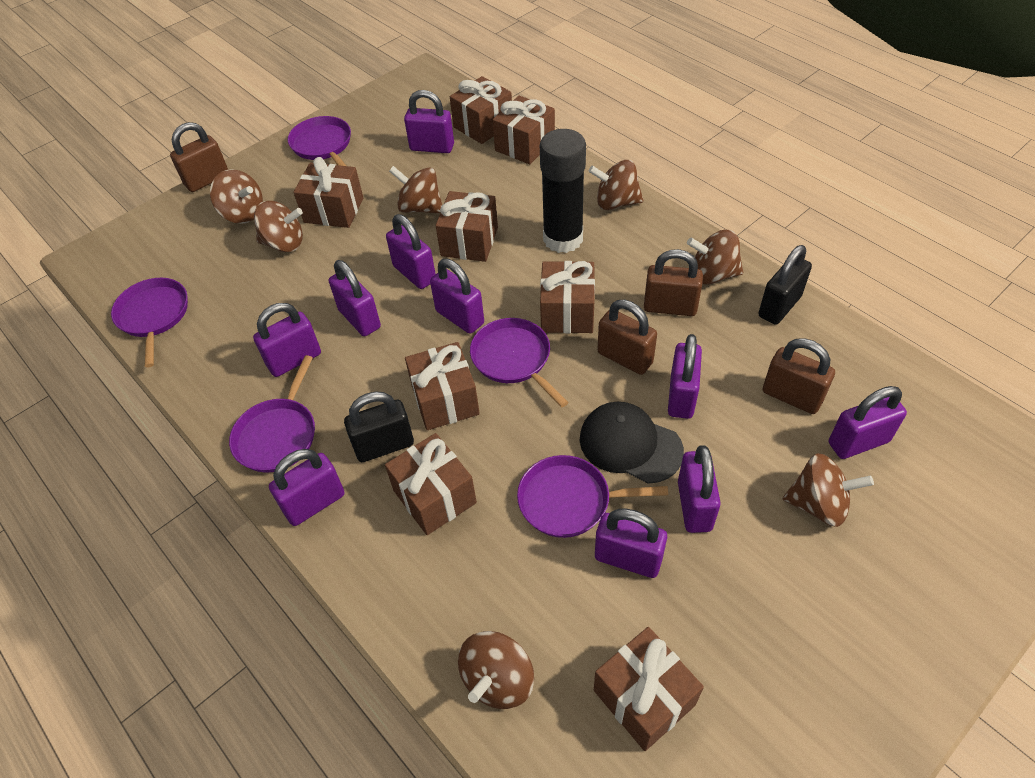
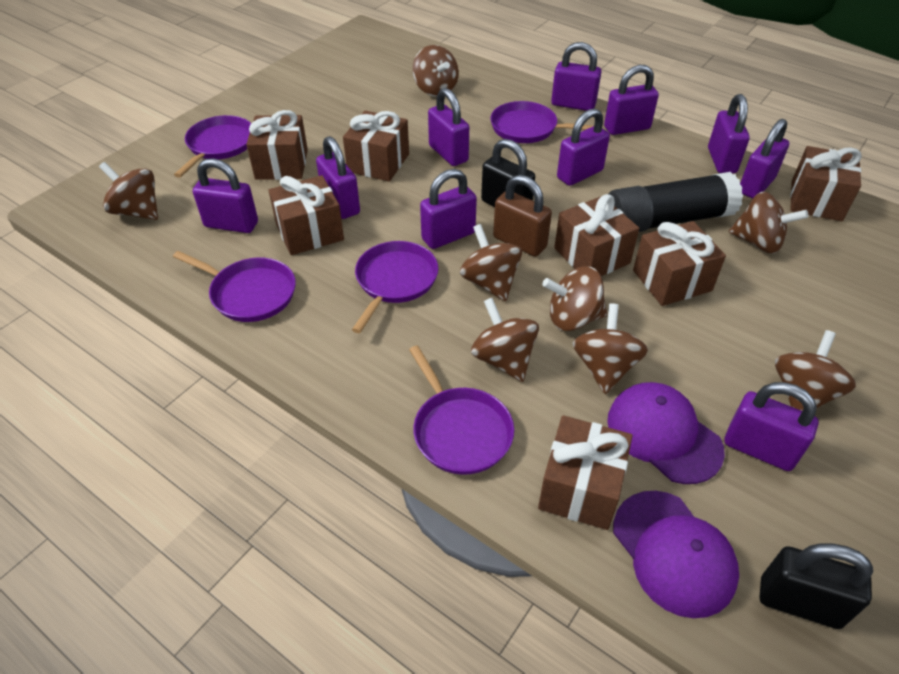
black cap: 1 -> 0
brown gift: 8 -> 7
brown padlock: 4 -> 1
brown spinning top: 7 -> 8
purple cap: 0 -> 2

